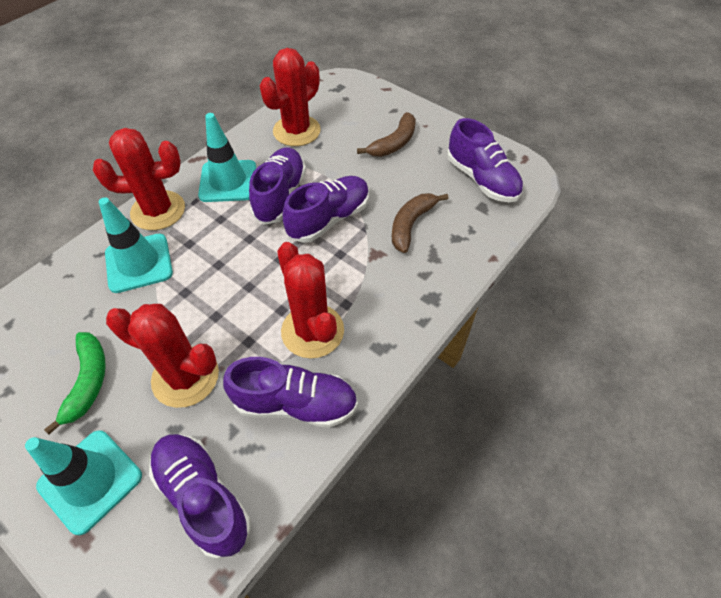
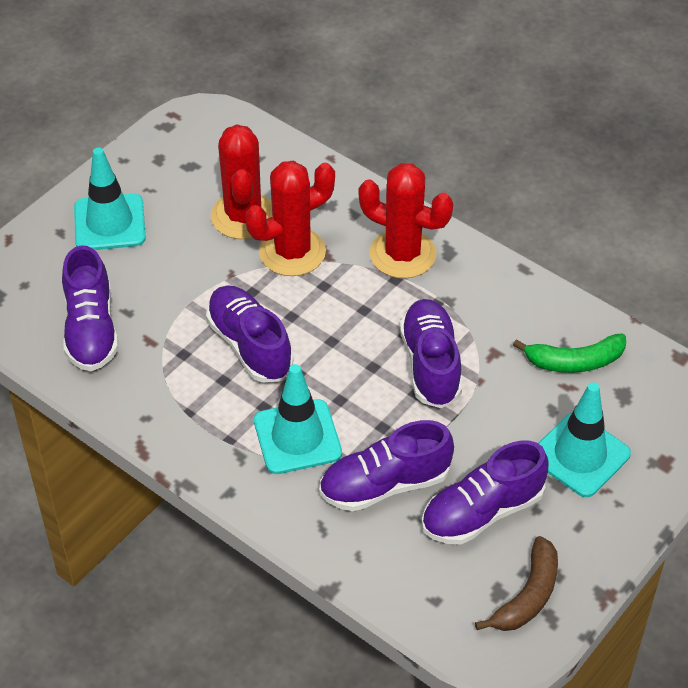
brown banana: 2 -> 1
red cactus: 4 -> 3

